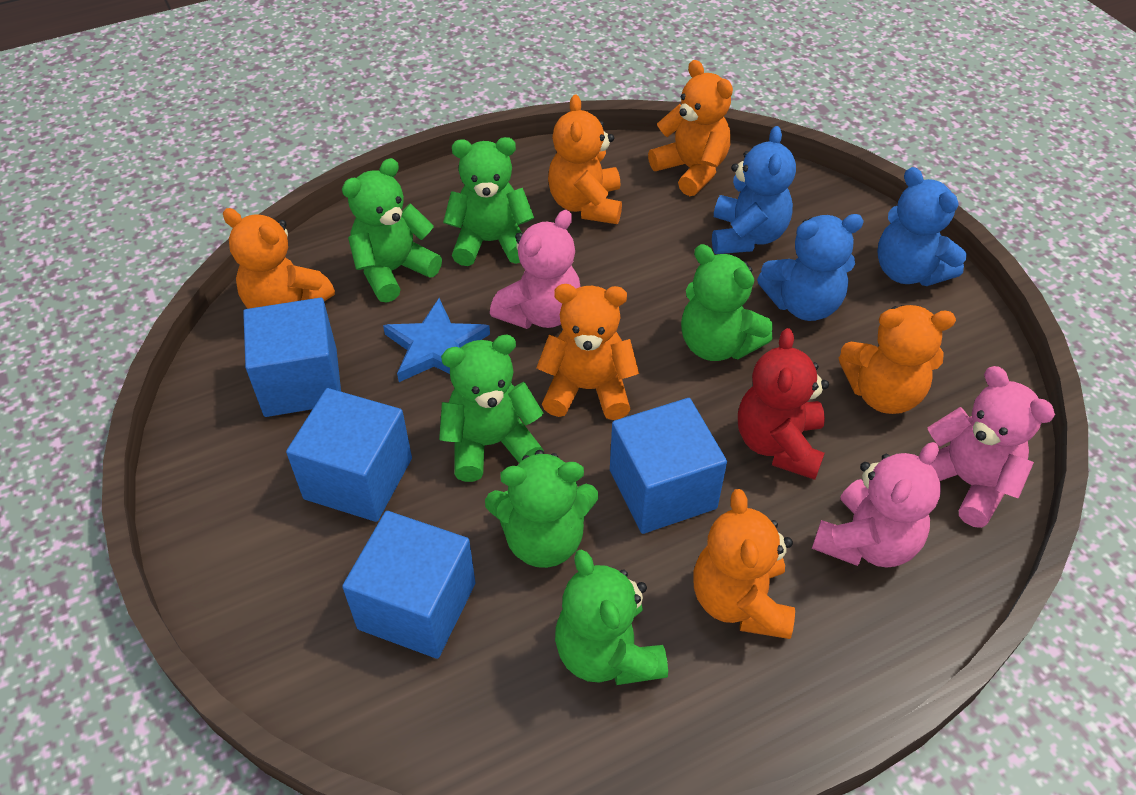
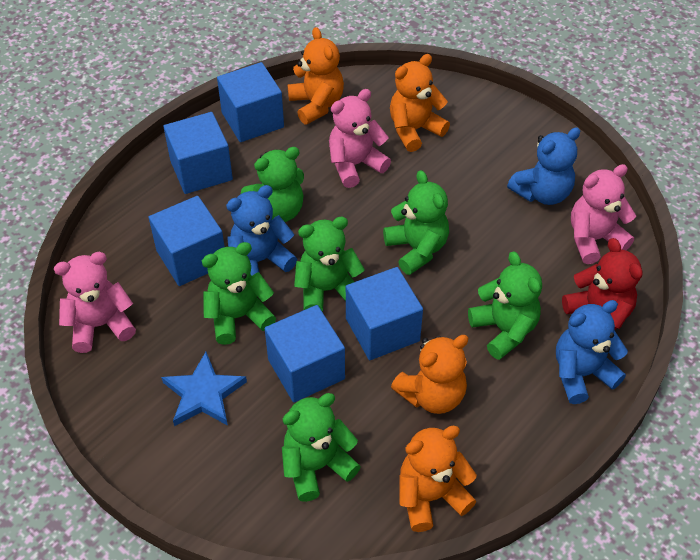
blue cube: 4 -> 5
orange teddy bear: 6 -> 4

